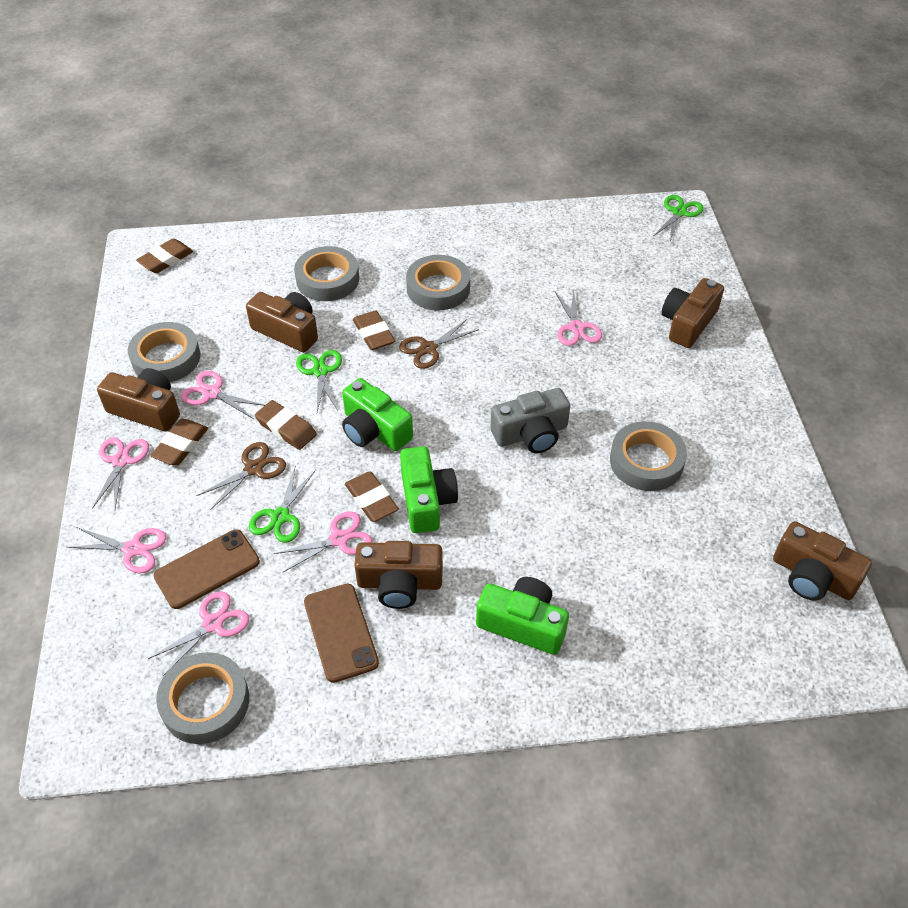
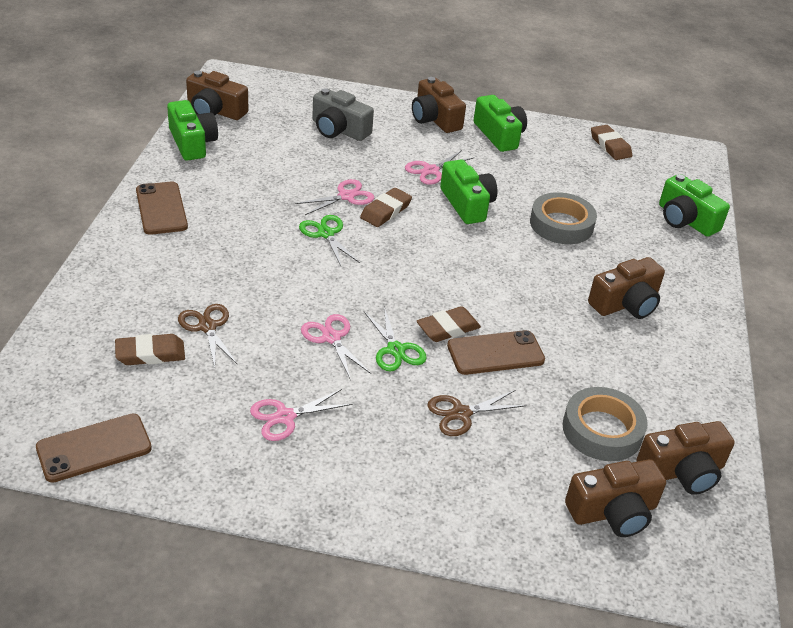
brown eraser: 5 -> 4
brown phone: 2 -> 3
green camera: 3 -> 4
green scissors: 3 -> 2
grey tape: 5 -> 2
pink scissors: 6 -> 4

